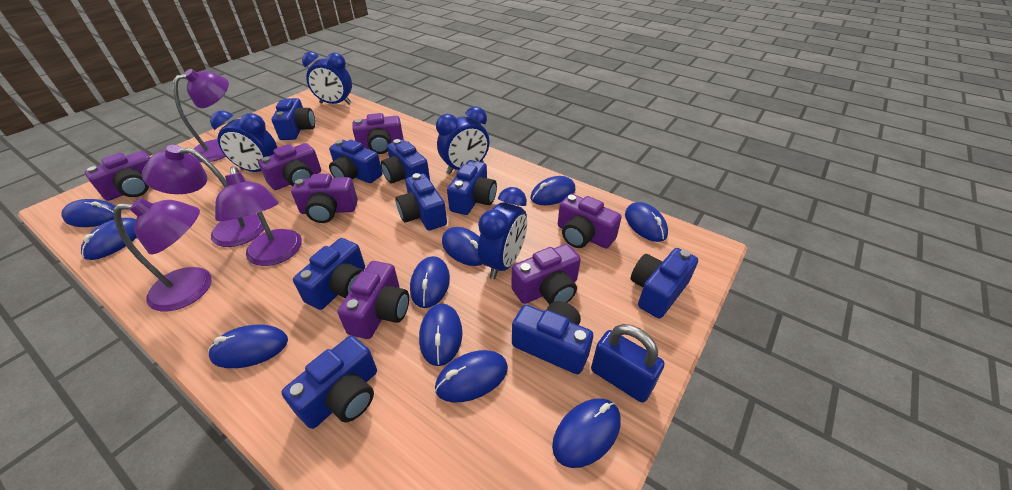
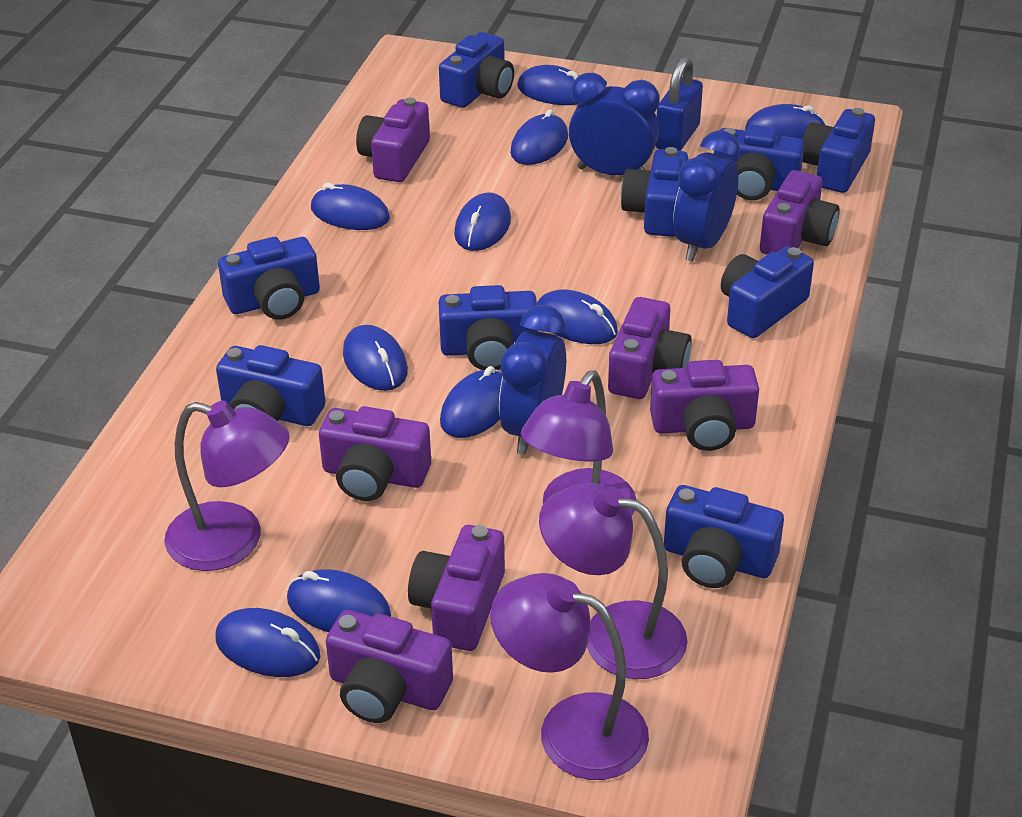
blue clock: 4 -> 3

